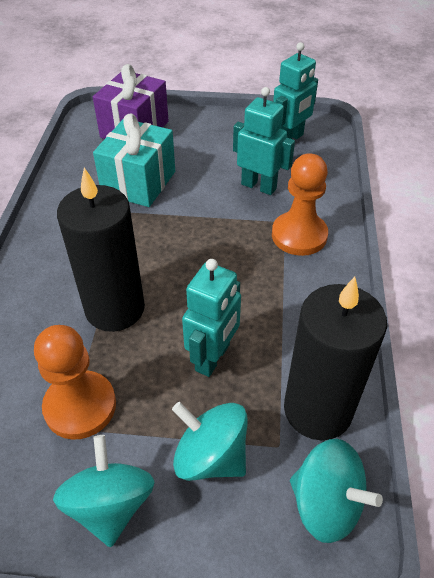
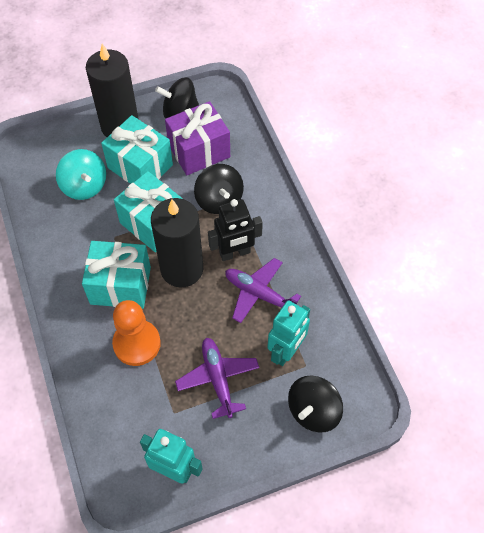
black robot: 0 -> 1
black spinning top: 0 -> 3
orange pawn: 2 -> 1
purple plane: 0 -> 2
turquoise gift: 1 -> 3
turquoise robot: 3 -> 2
turquoise spinning top: 3 -> 1

